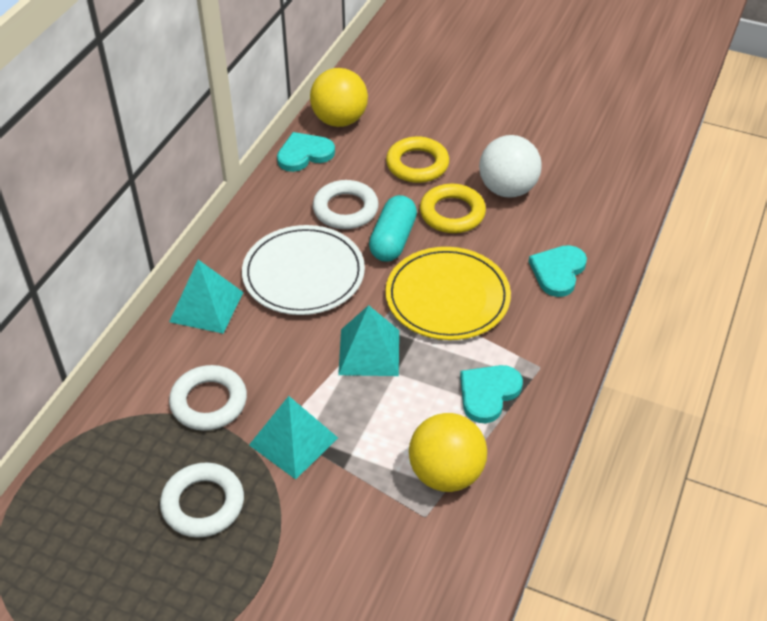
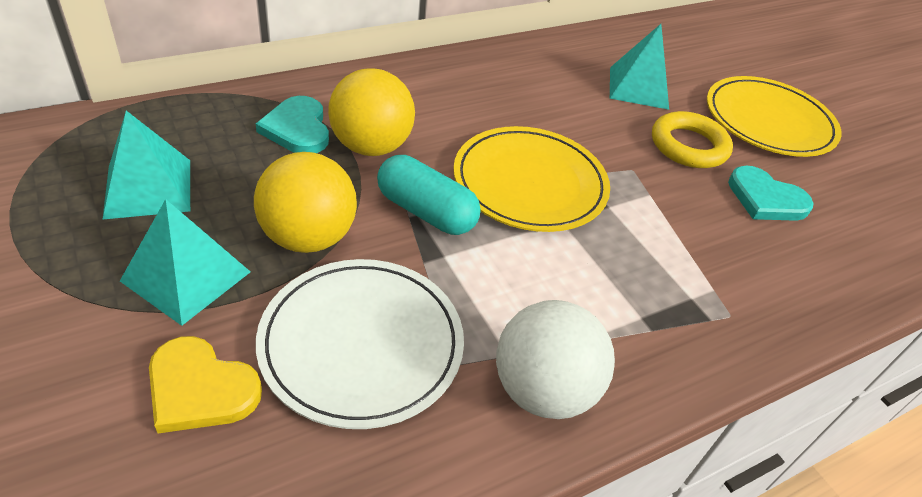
turquoise heart: 3 -> 2
white ring: 3 -> 0
yellow heart: 0 -> 1
yellow plate: 1 -> 2
yellow ring: 2 -> 1

